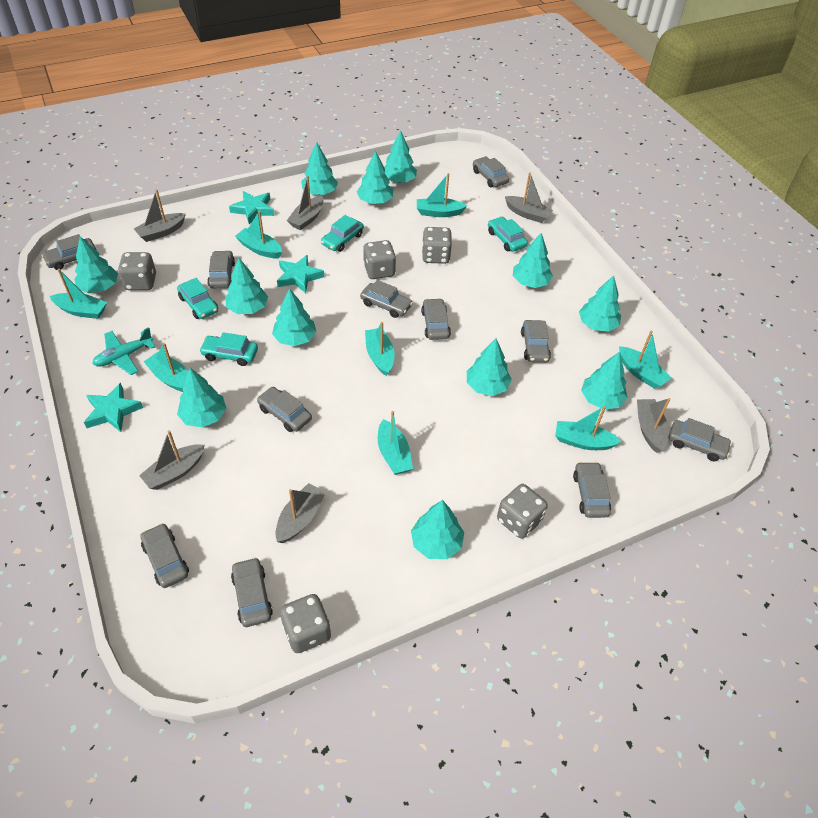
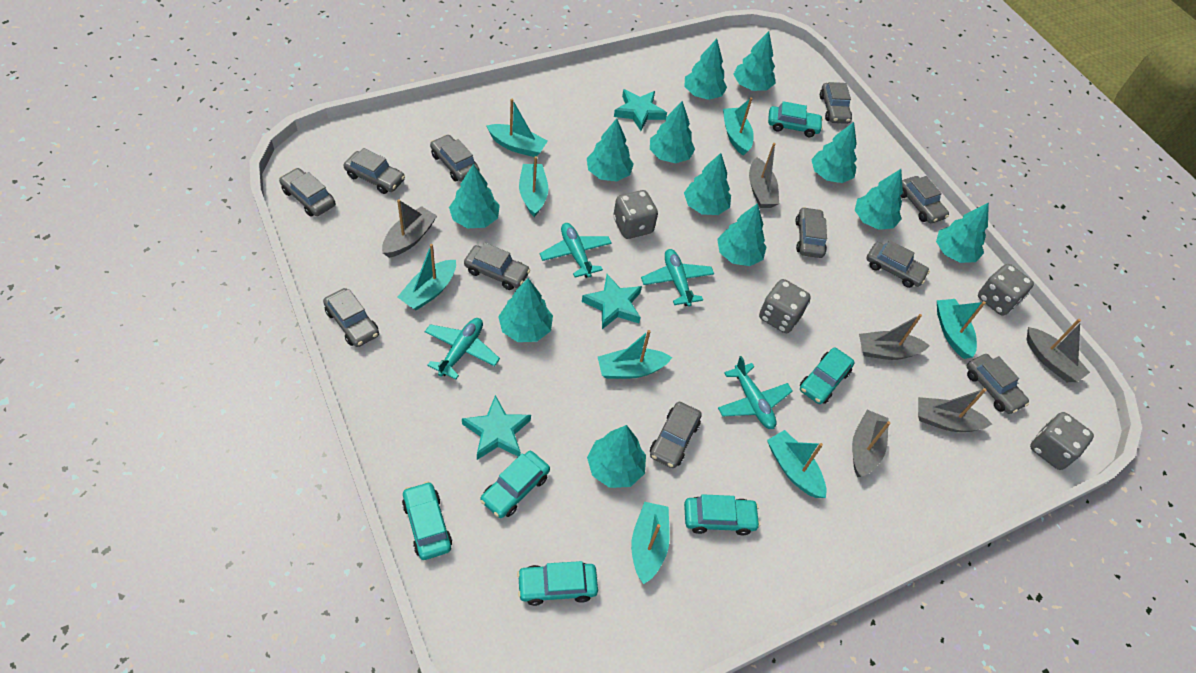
grey dice: 5 -> 4
turquoise car: 4 -> 6
turquoise plane: 1 -> 4

